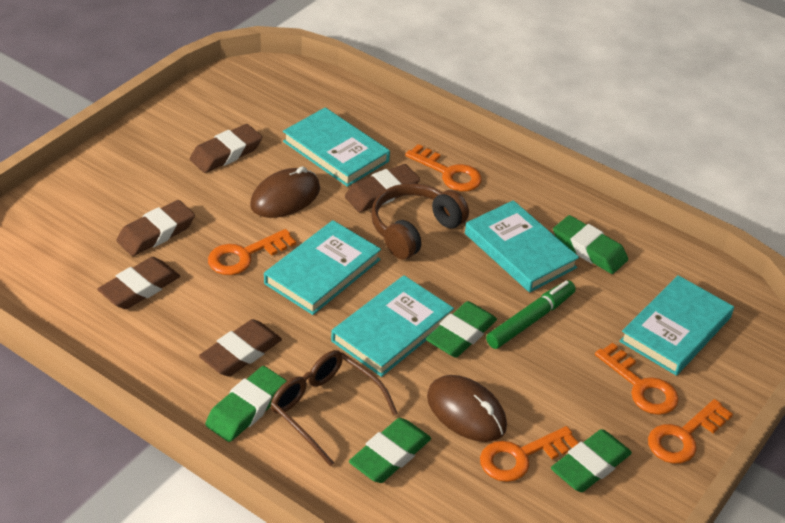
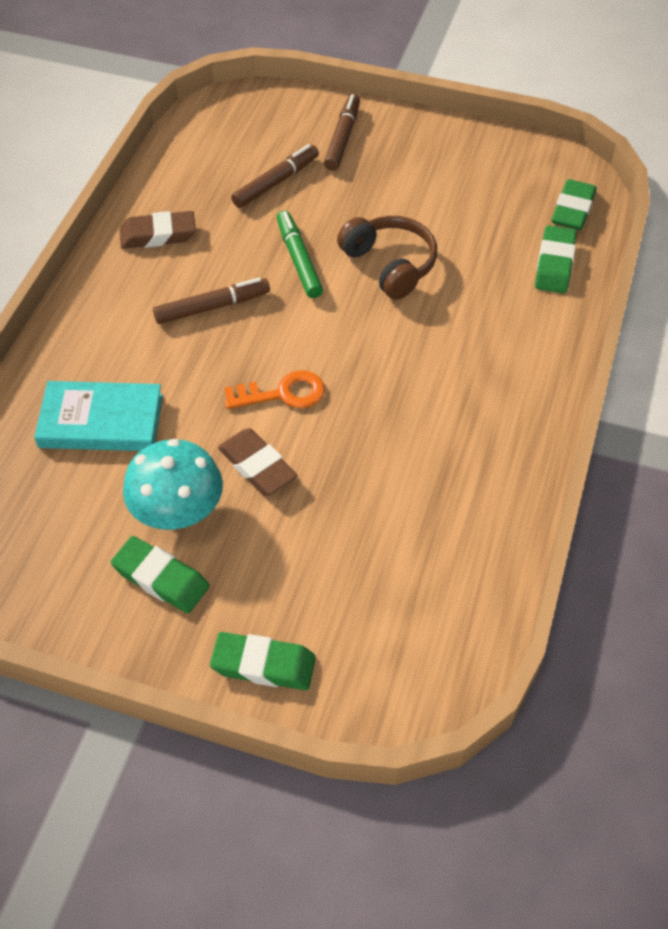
brown eraser: 5 -> 2
brown glasses: 1 -> 0
brown marker: 0 -> 3
brown mouse: 2 -> 0
green eraser: 5 -> 4
orange key: 5 -> 1
turquoise book: 5 -> 1
turquoise mushroom: 0 -> 1

